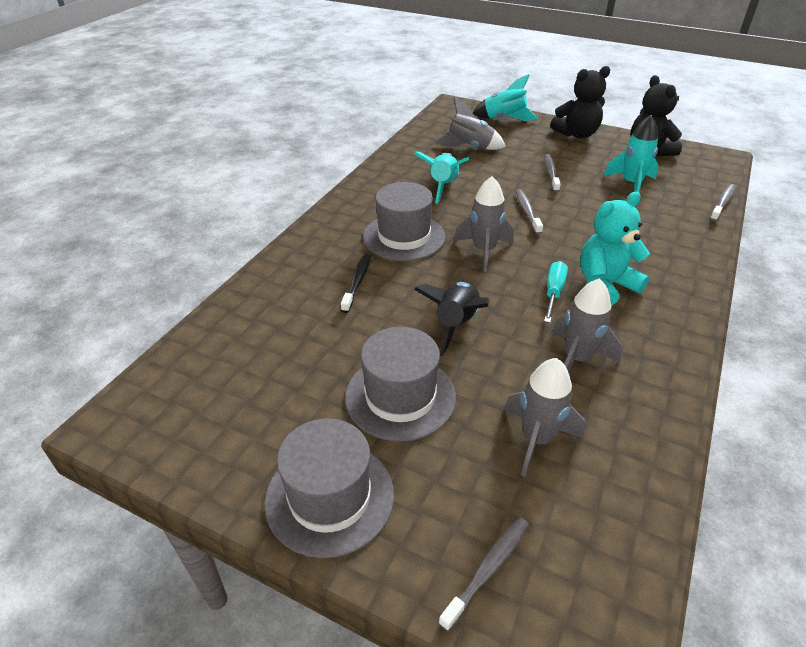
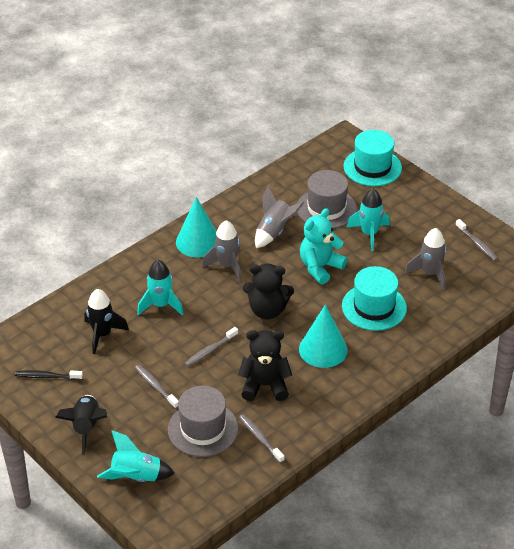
black rocket: 1 -> 2
grey hat: 3 -> 2
grey rocket: 4 -> 3
turquoise cone: 0 -> 2
turquoise hat: 0 -> 2
turquoise screwdriver: 1 -> 0

